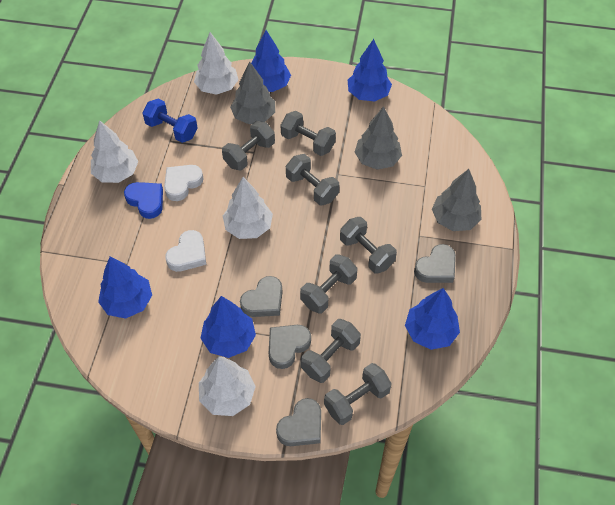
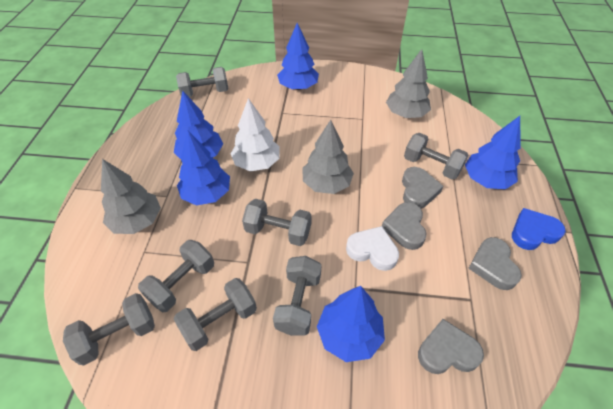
blue dumbbell: 1 -> 0
white heart: 2 -> 1
white tree: 4 -> 1

